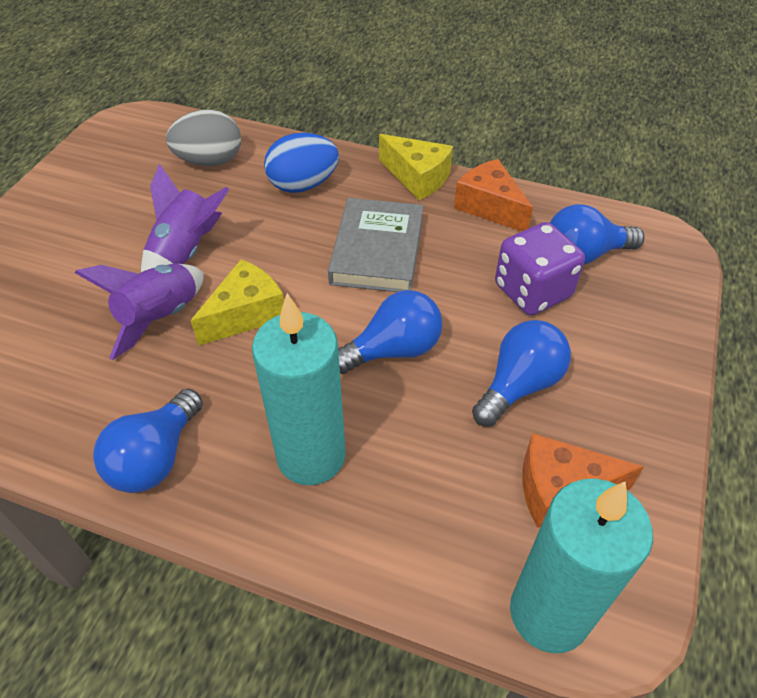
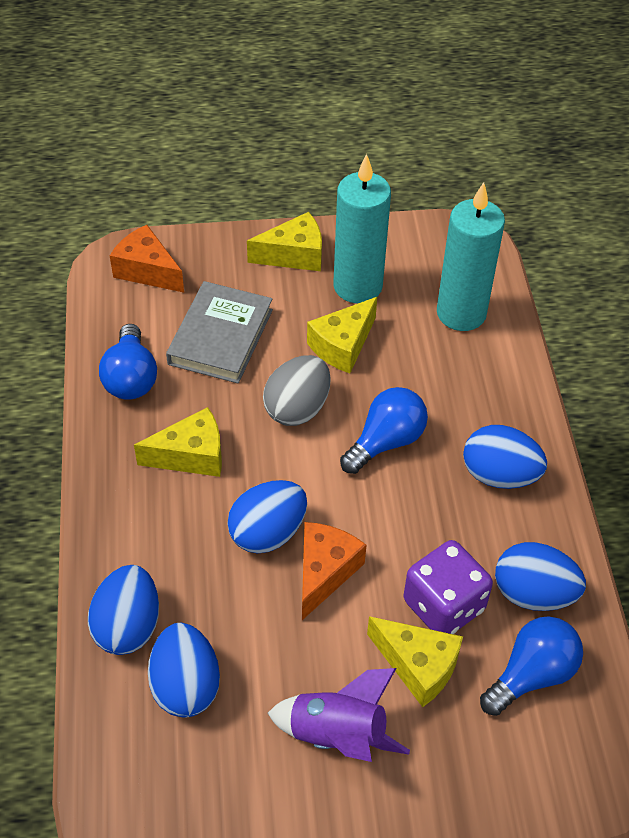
blue egg: 1 -> 5
blue light bulb: 4 -> 3
purple rocket: 2 -> 1
yellow cheese: 2 -> 4

